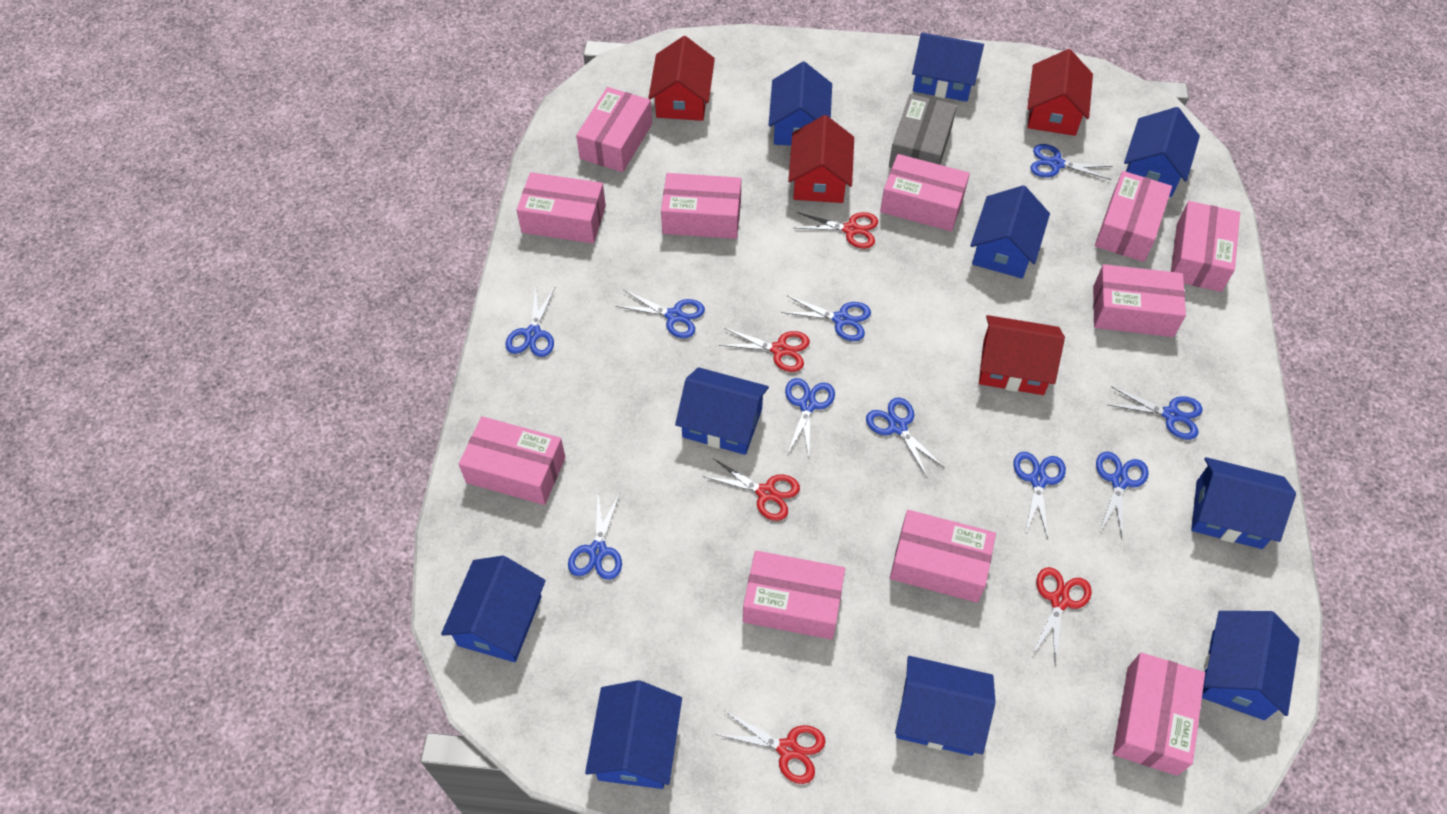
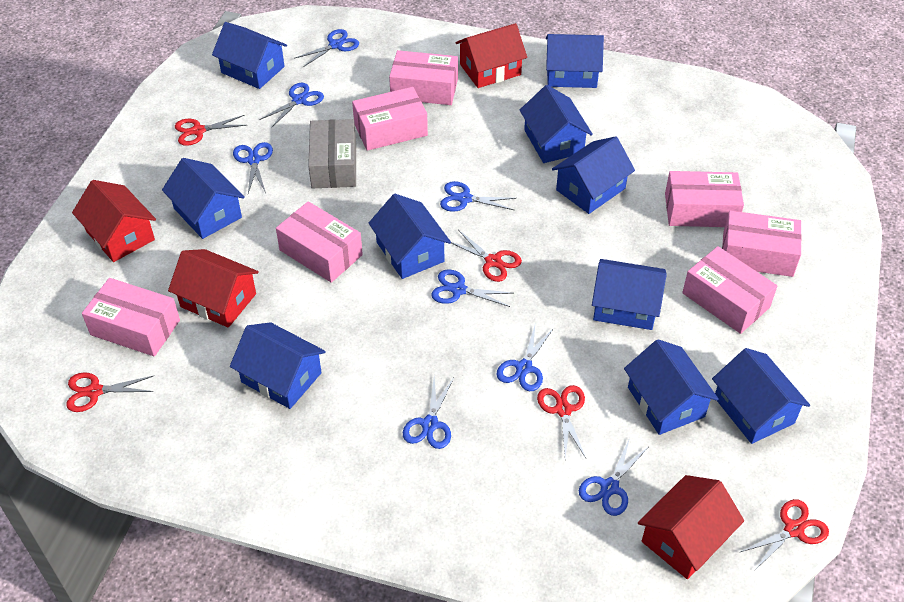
blue scissors: 10 -> 8
pink box: 11 -> 7

